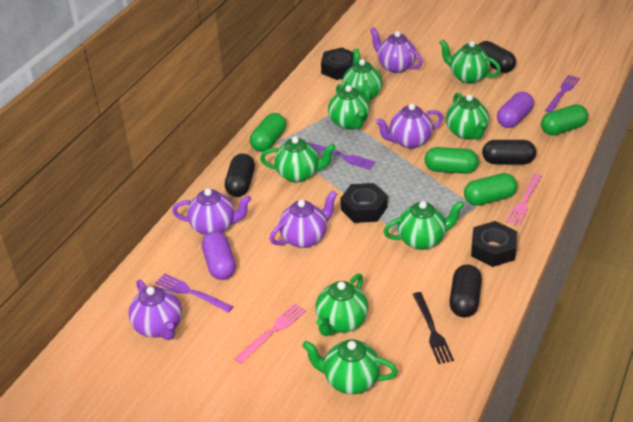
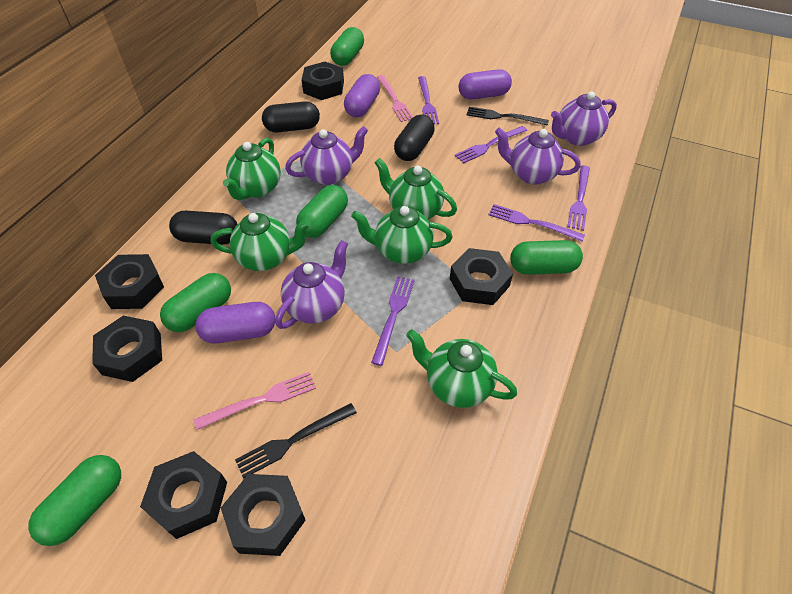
black capsule: 4 -> 3
black fork: 1 -> 2
black nut: 3 -> 6
green capsule: 4 -> 5
green teapot: 8 -> 5
purple capsule: 2 -> 3
purple fork: 3 -> 5
purple teapot: 5 -> 4

